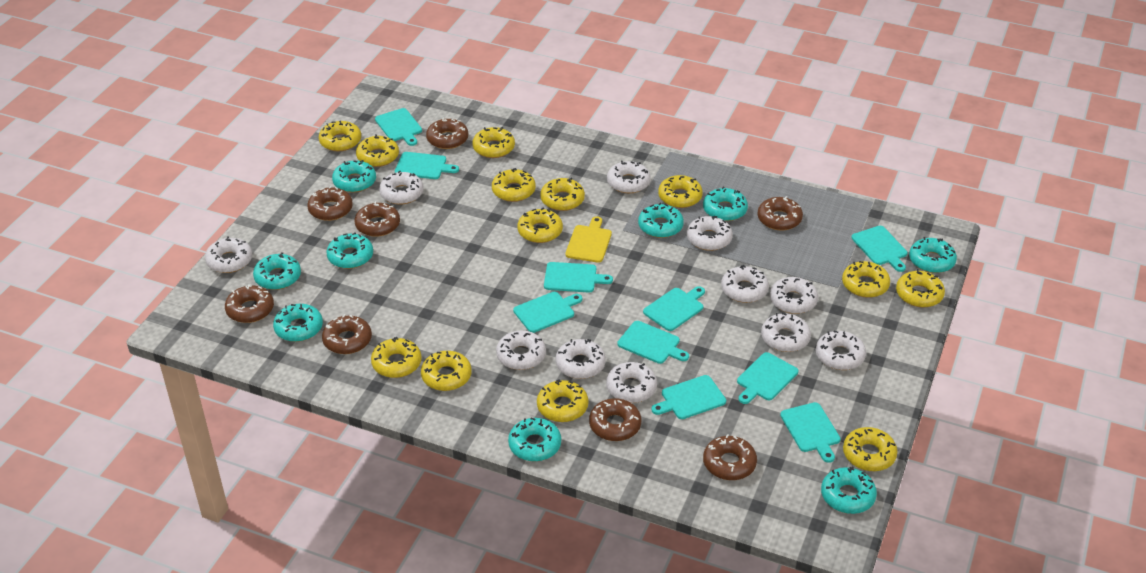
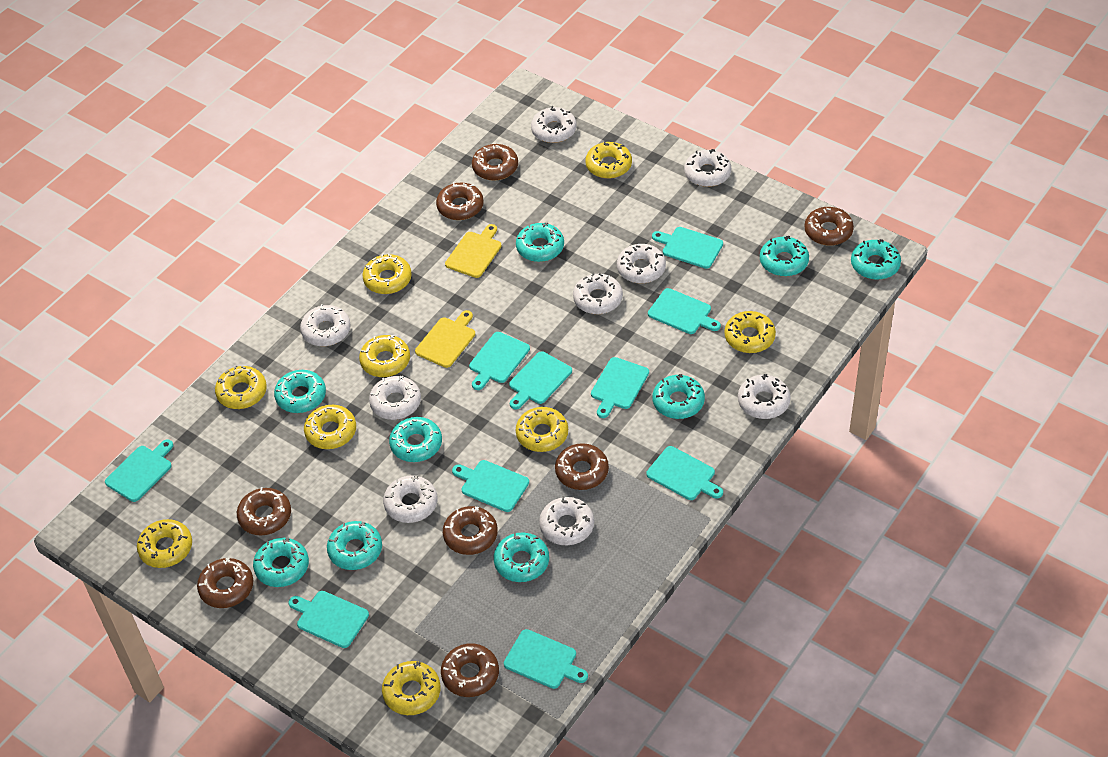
white donut: 11 -> 9
yellow cutting board: 1 -> 2
yellow donut: 13 -> 9

